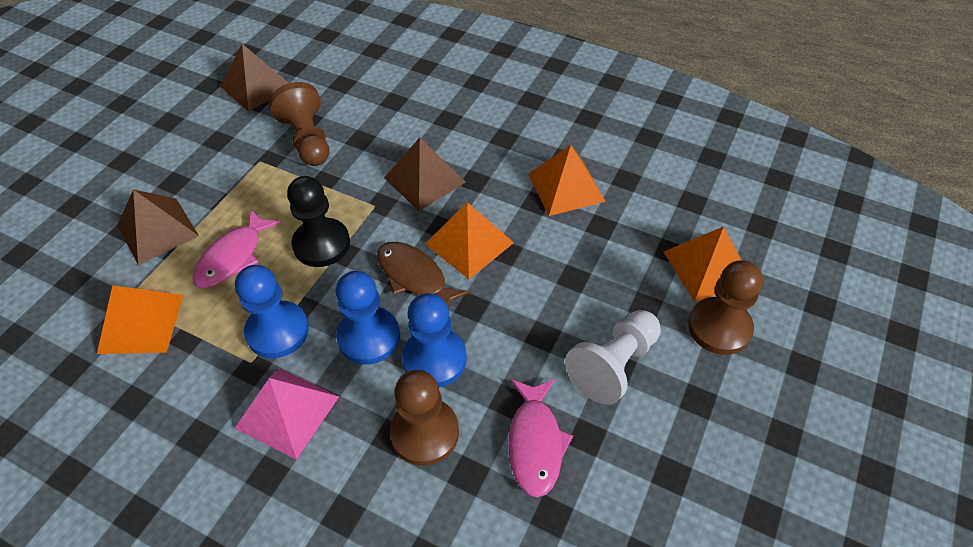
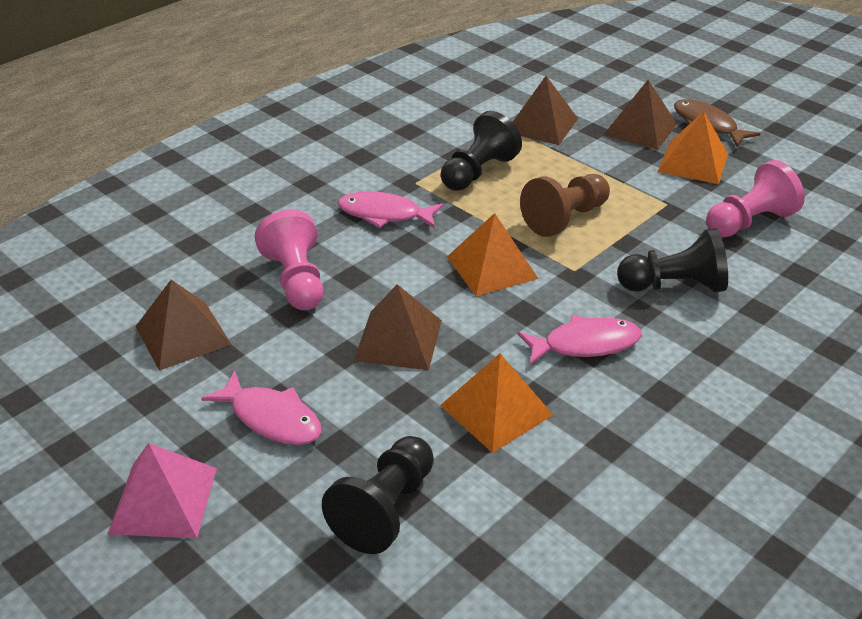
black pawn: 1 -> 3
blue pawn: 3 -> 0
brown pawn: 3 -> 1
brown pyramid: 3 -> 4
orange pyramid: 4 -> 3
pink fish: 2 -> 3
pink pawn: 0 -> 2
white pawn: 1 -> 0

